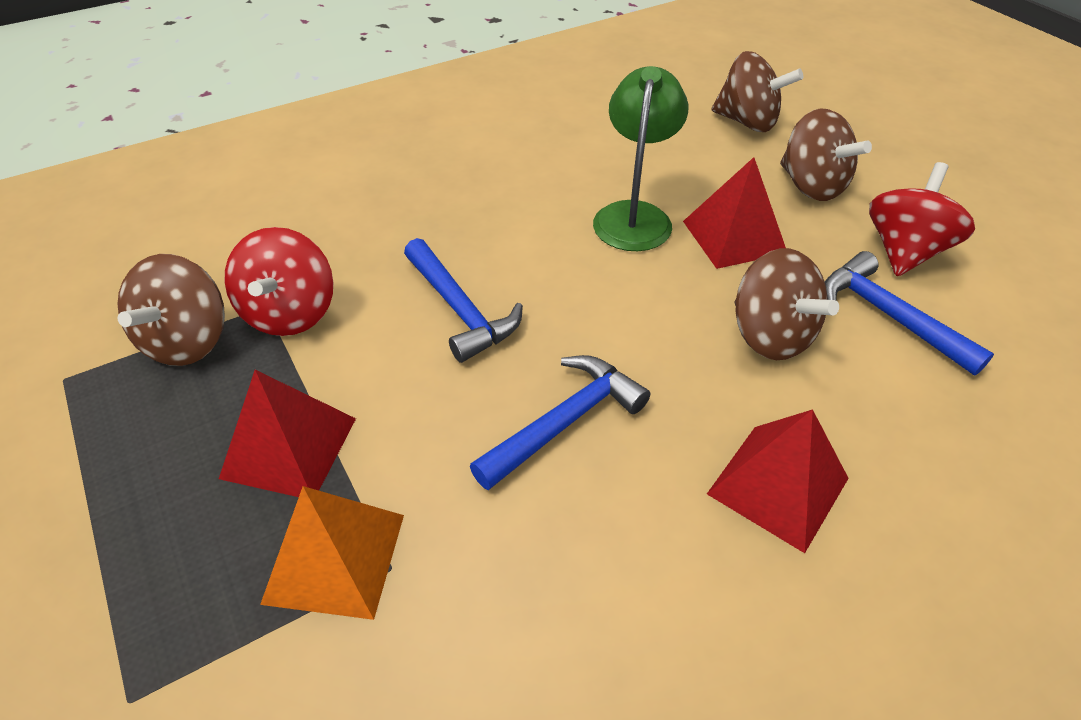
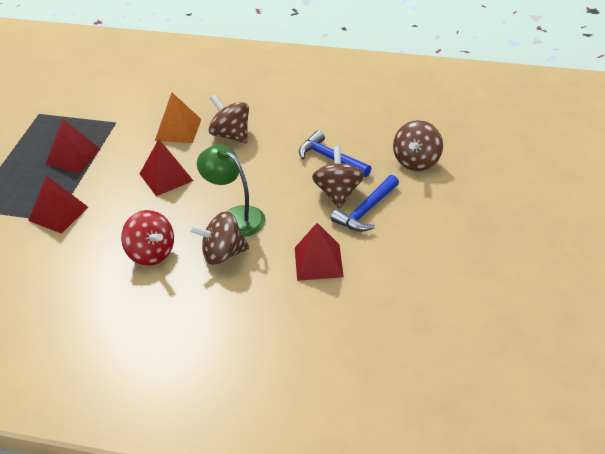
blue hammer: 3 -> 2
red pyramid: 3 -> 4
red spinning top: 2 -> 1

